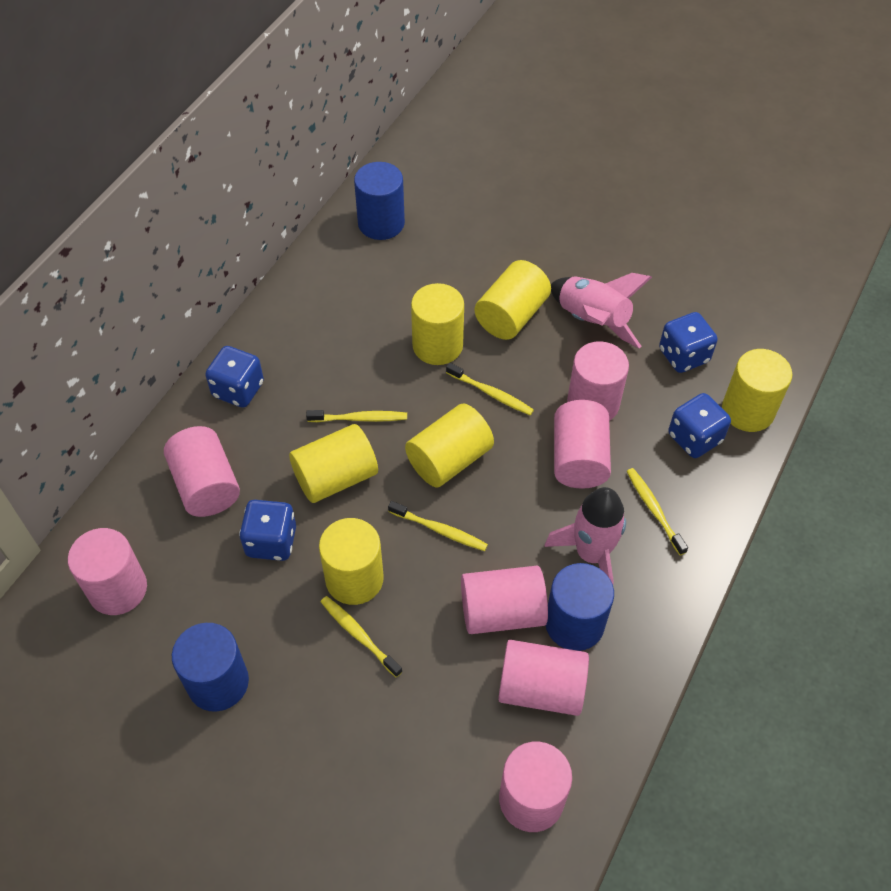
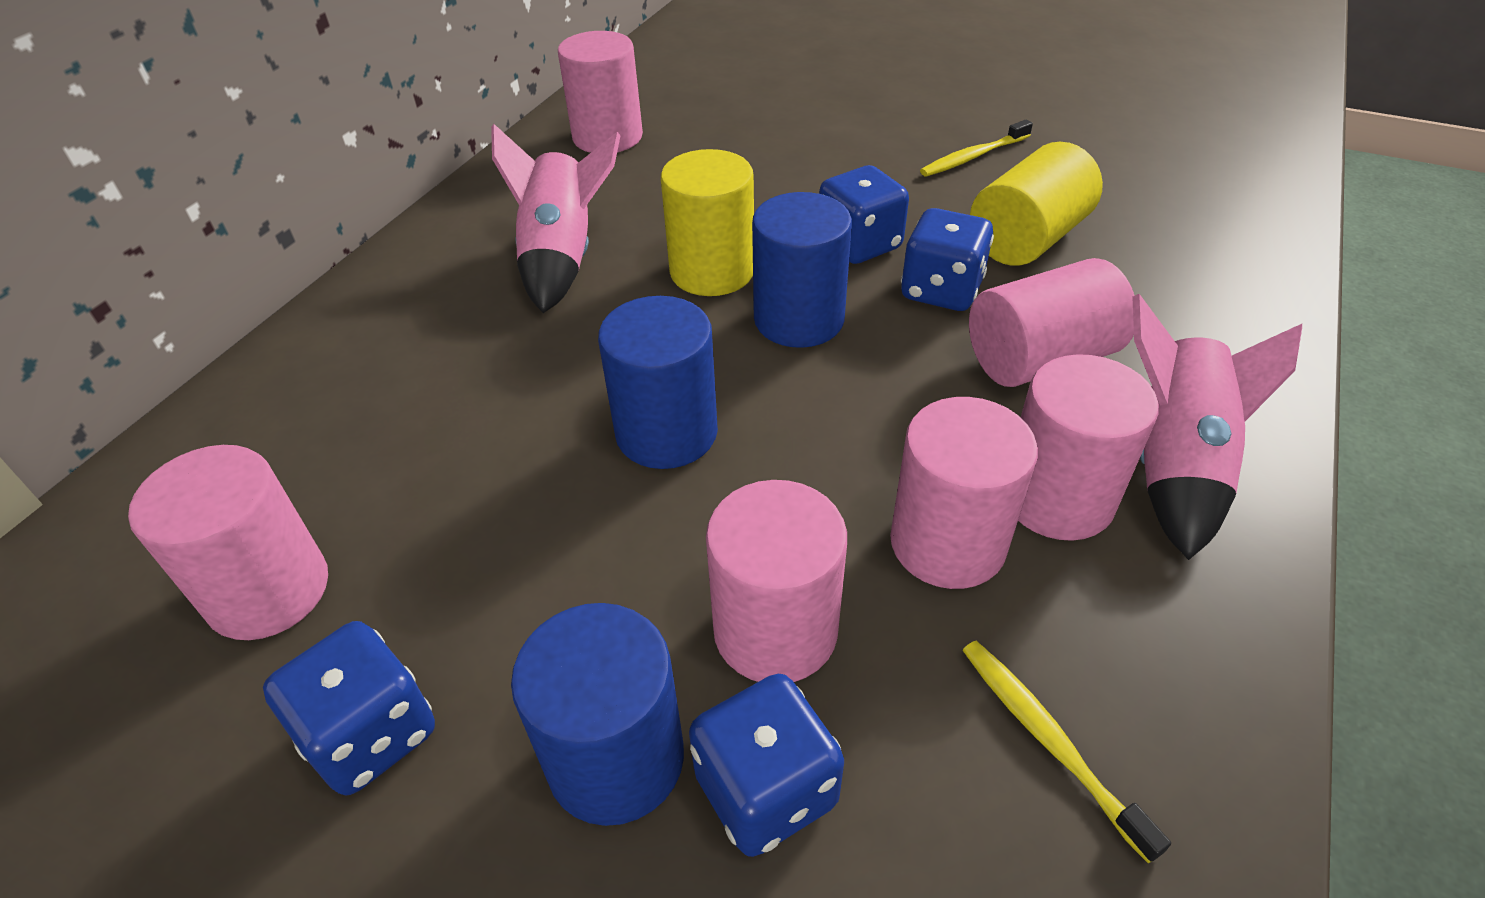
pink cylinder: 7 -> 6
yellow cylinder: 6 -> 2
yellow toothbrush: 5 -> 2

